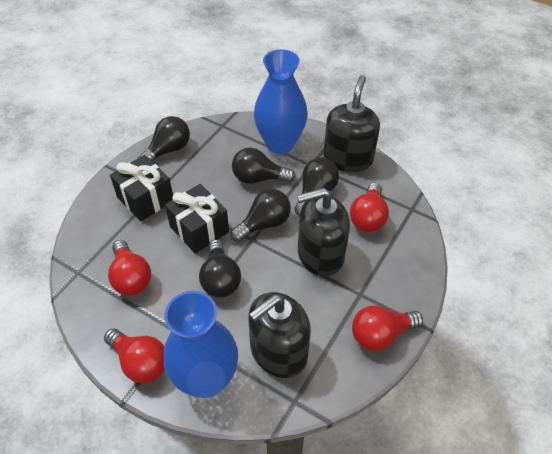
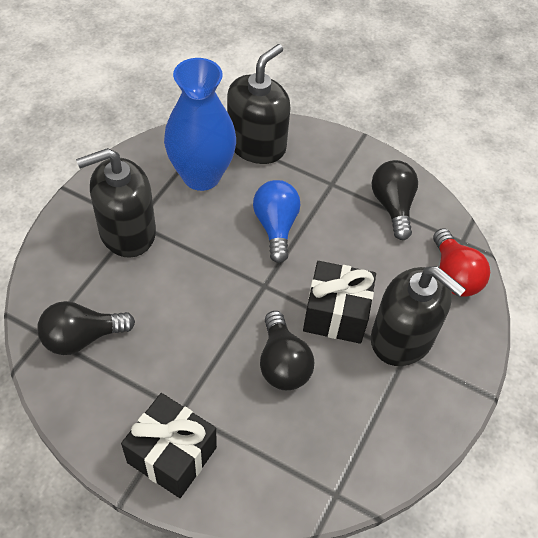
black light bulb: 5 -> 3
blue light bulb: 0 -> 1
blue vase: 2 -> 1
red light bulb: 4 -> 1

